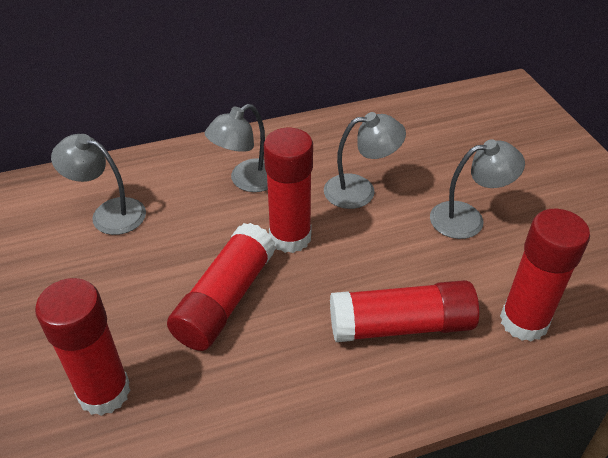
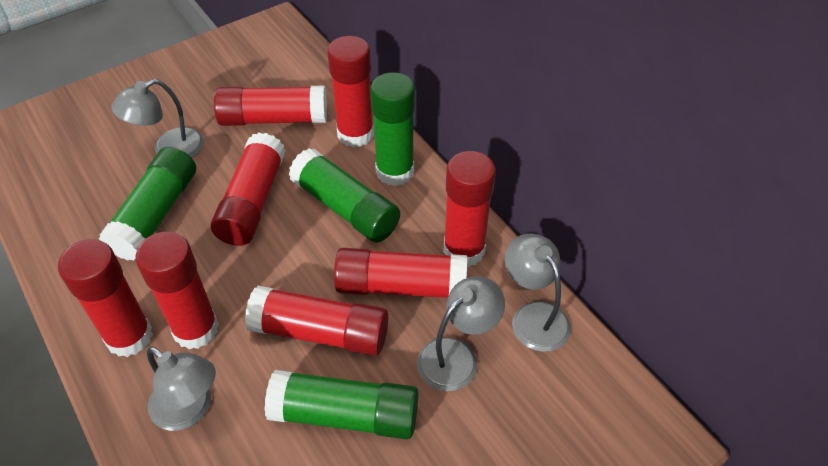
green glue stick: 0 -> 4
red glue stick: 5 -> 8

